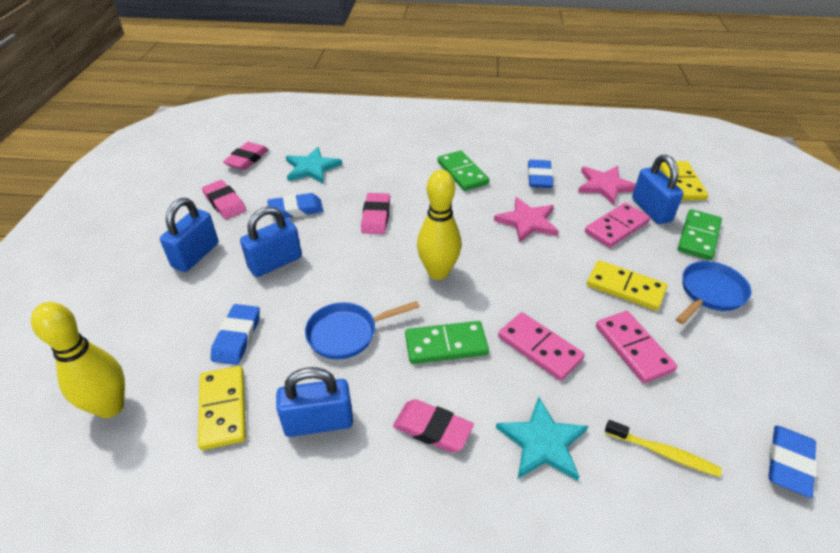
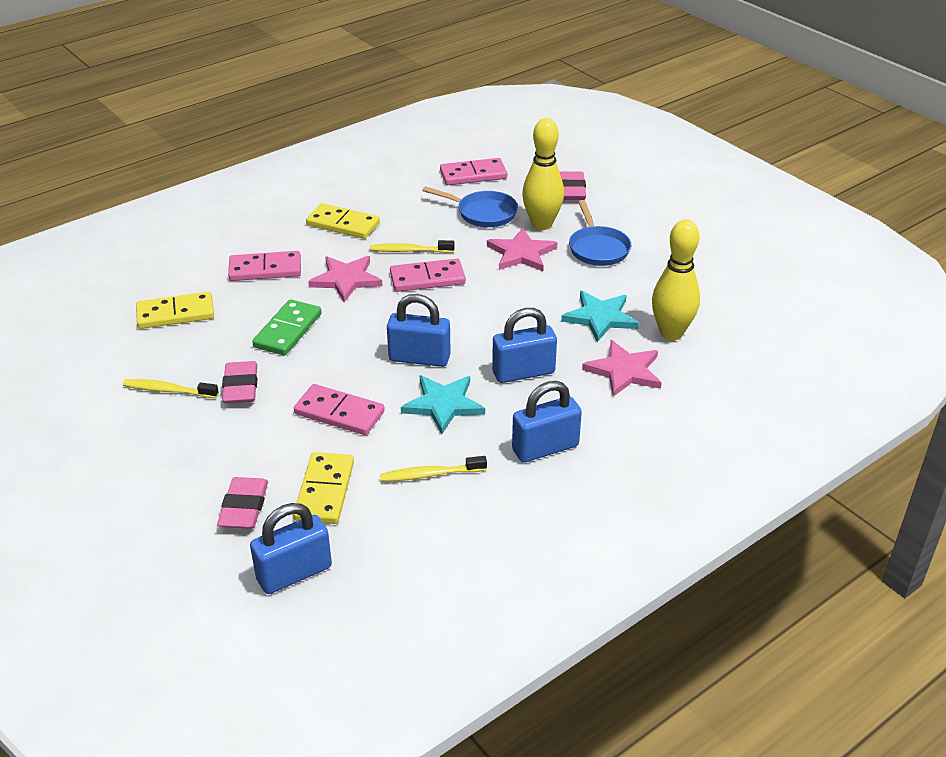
blue eraser: 4 -> 0
green domino: 3 -> 1
pink domino: 3 -> 4
pink eraser: 4 -> 3
pink star: 2 -> 3
yellow toothbrush: 1 -> 3

